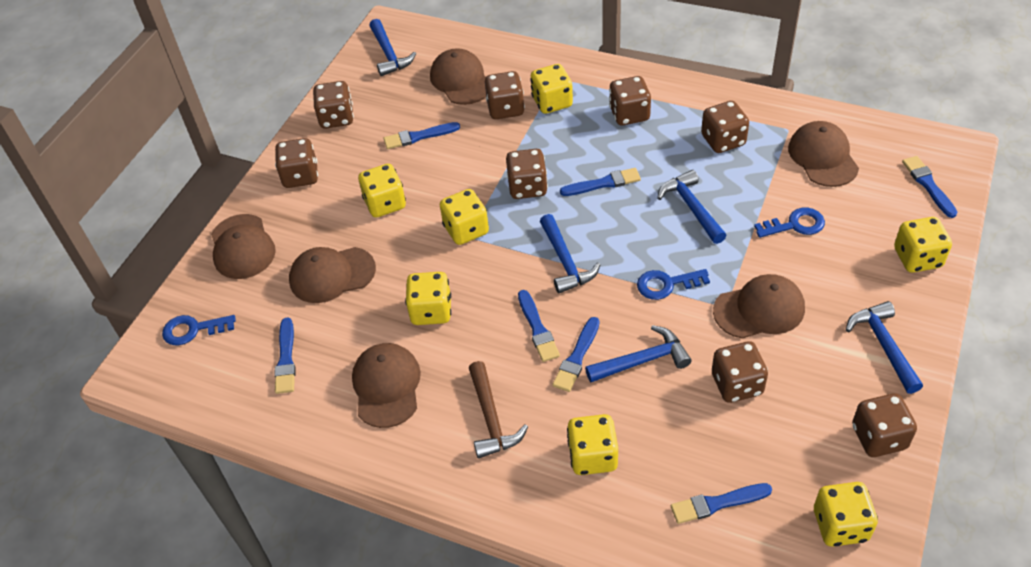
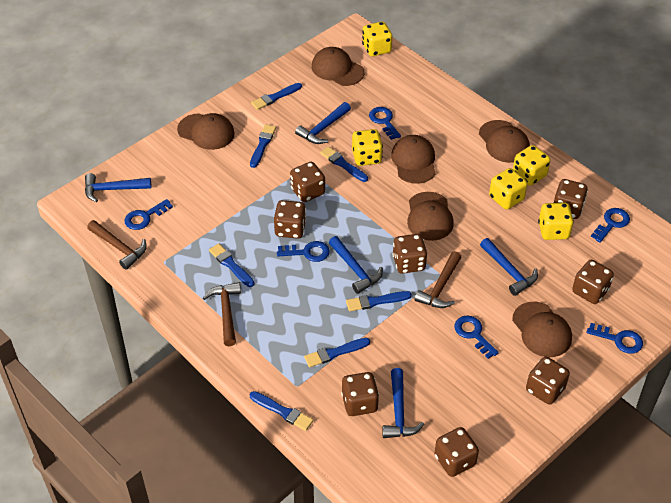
blue key: 3 -> 6
brown hammer: 1 -> 3
yellow dice: 7 -> 5

